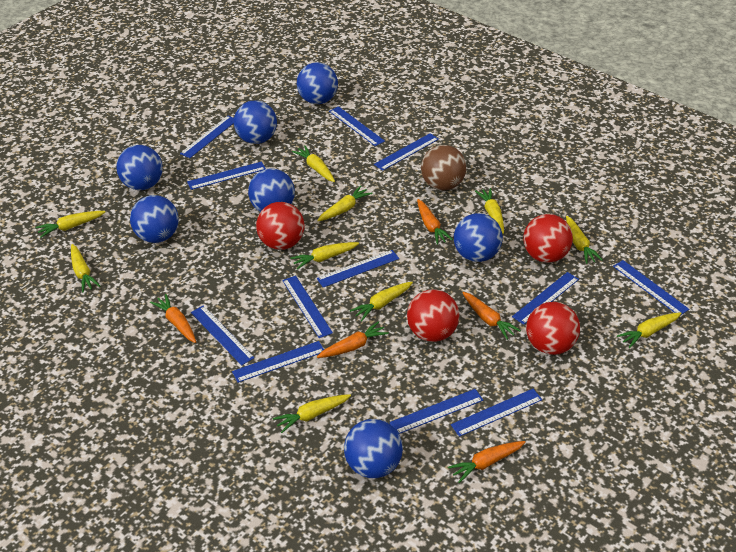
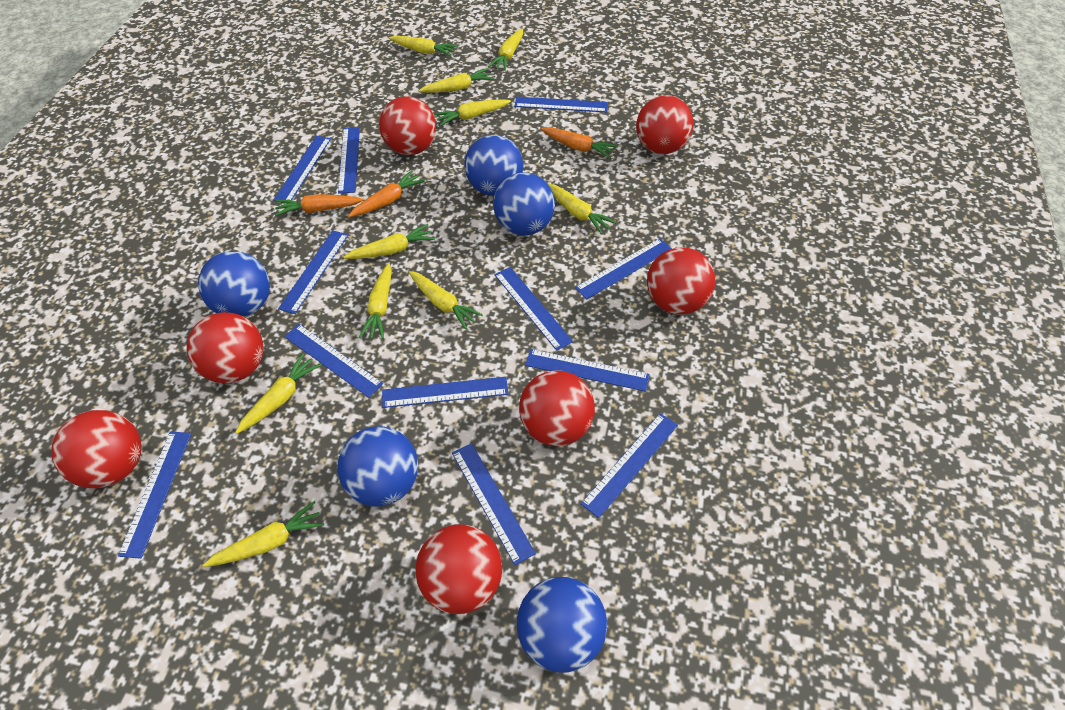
blue ball: 7 -> 5
brown ball: 1 -> 0
orange carrot: 5 -> 3
red ball: 4 -> 7

